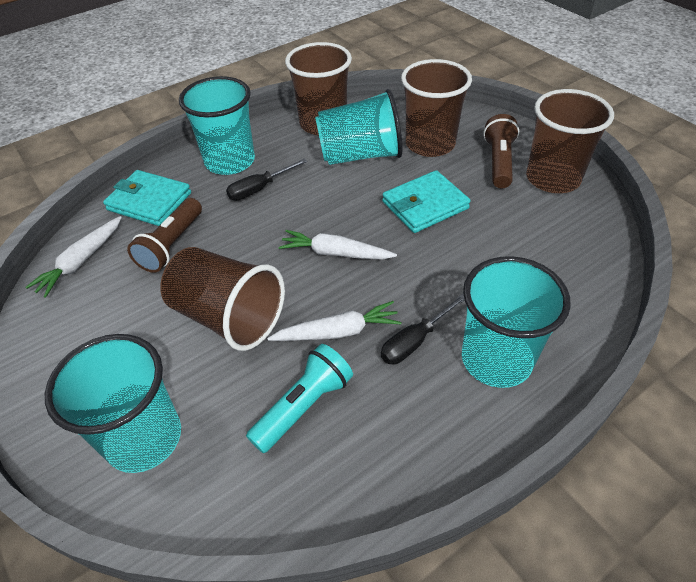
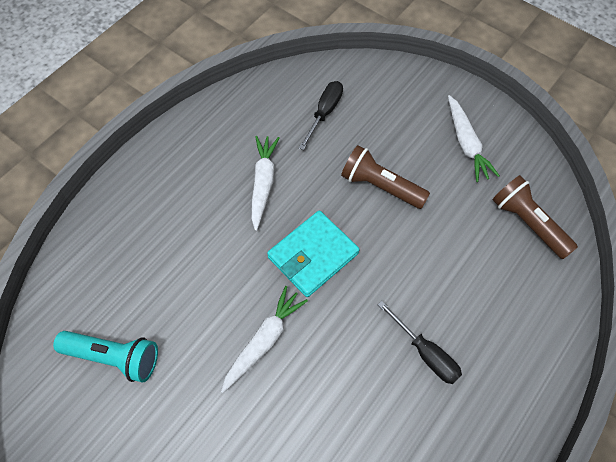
brown cup: 4 -> 0
turquoise cup: 4 -> 0
turquoise wallet: 2 -> 1

